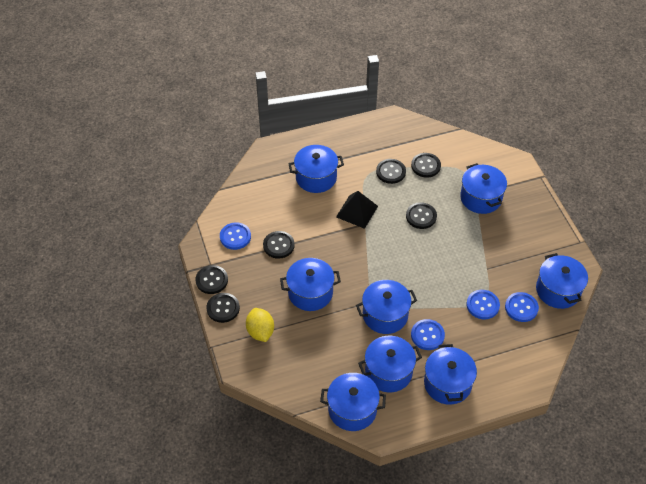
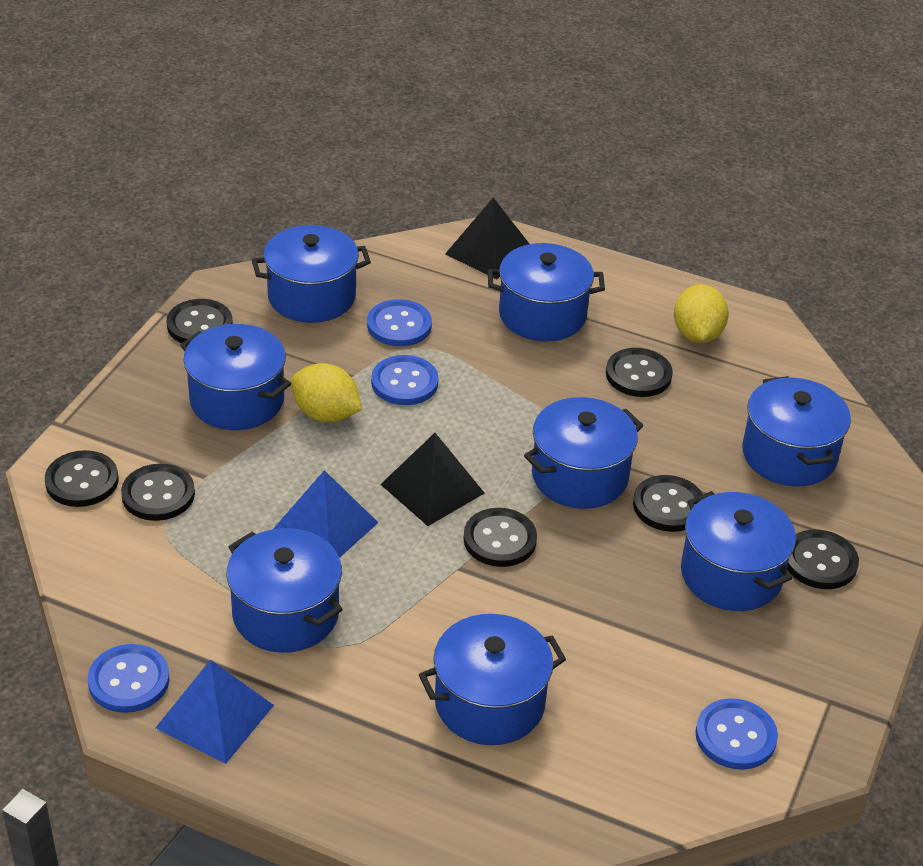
black button: 6 -> 7
black pyramid: 1 -> 2
blue pyramid: 0 -> 2
yellow lemon: 1 -> 2

